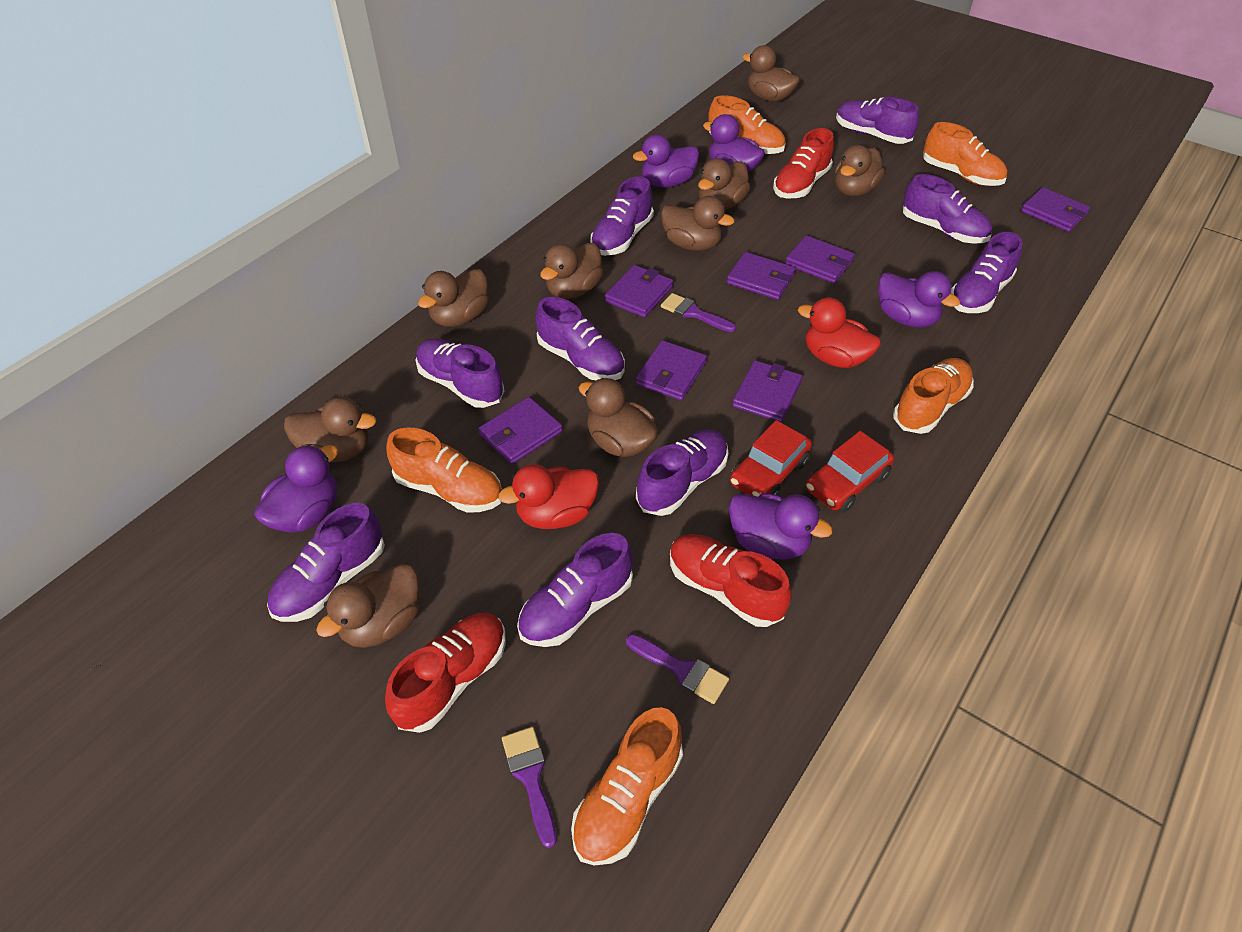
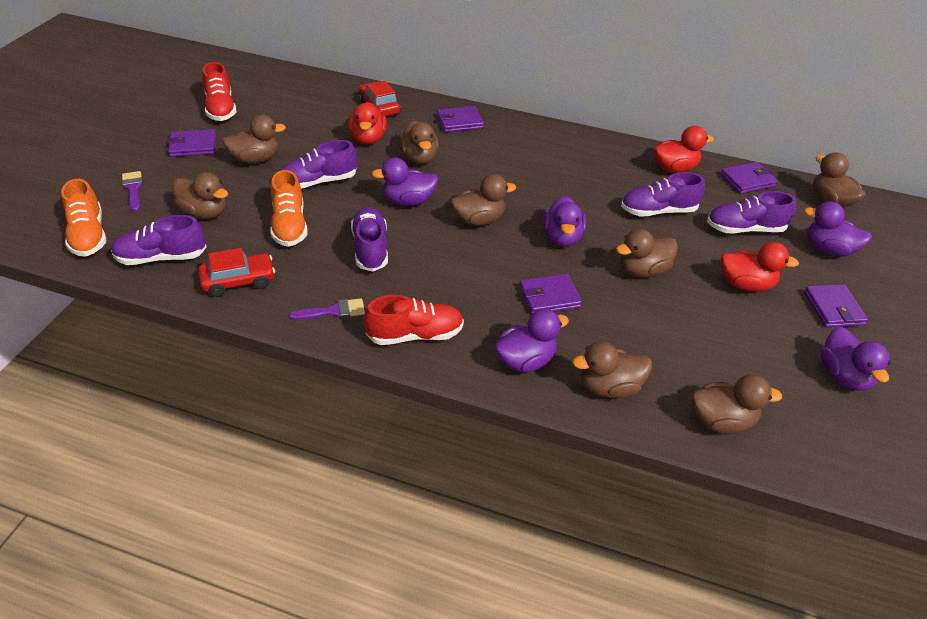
brown duck: 9 -> 8
orange shoe: 5 -> 2
purple brush: 3 -> 2
purple shoe: 9 -> 5
purple wallet: 7 -> 5
red duck: 2 -> 3
red shoe: 3 -> 2

